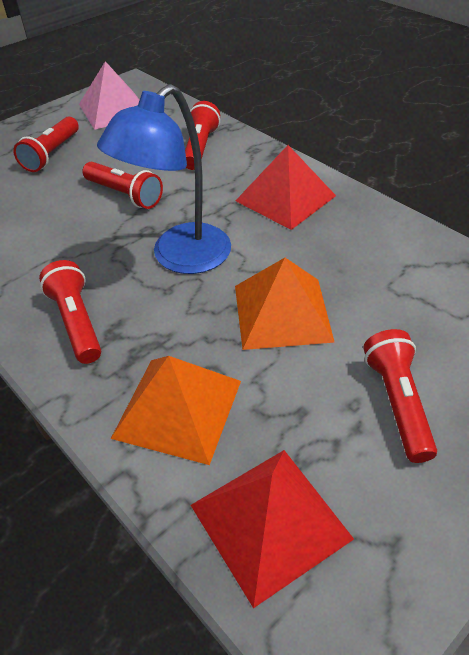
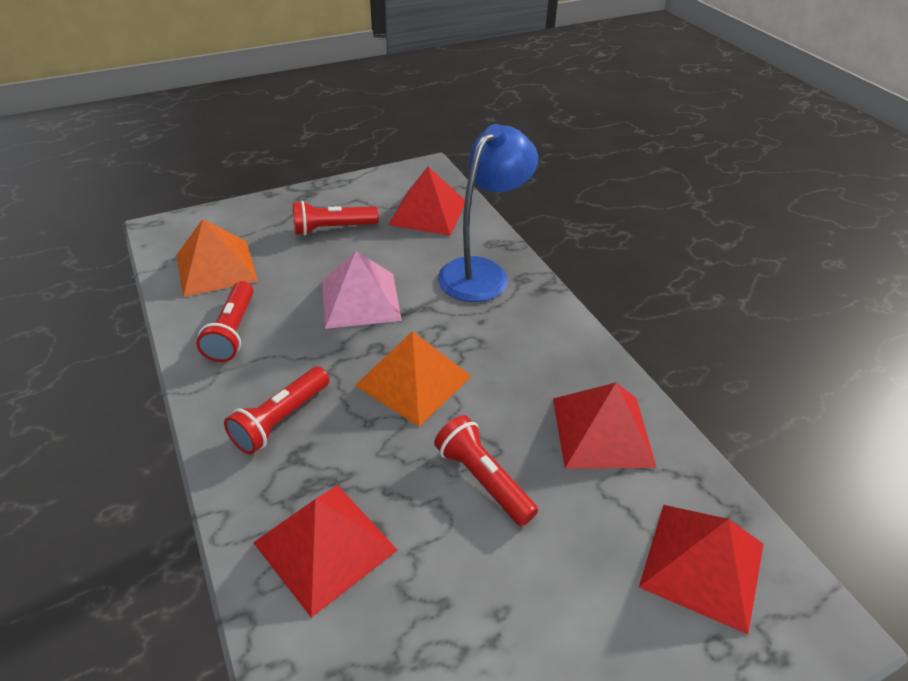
red flashlight: 5 -> 4
red pyramid: 2 -> 4

